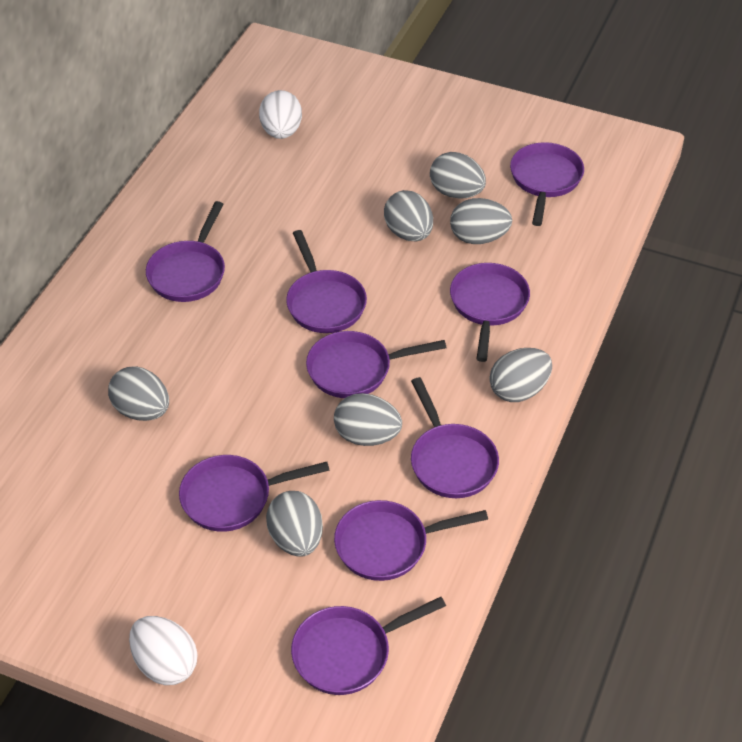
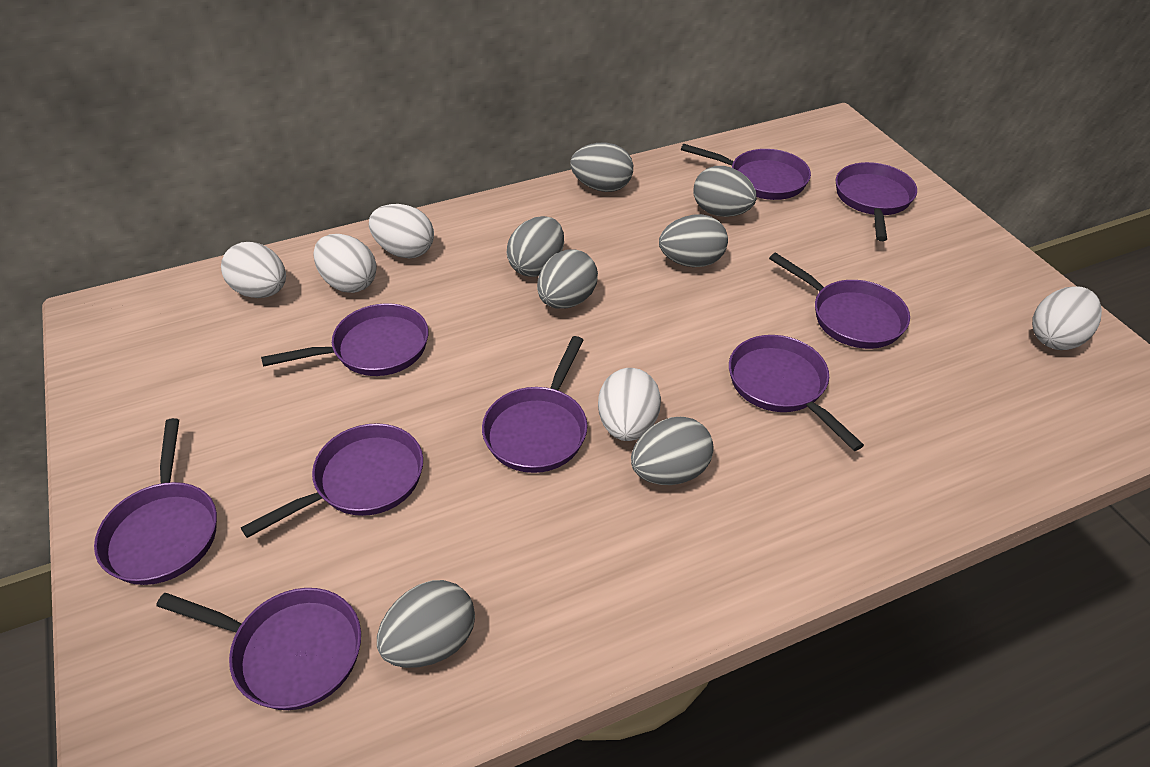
white egg: 2 -> 5

